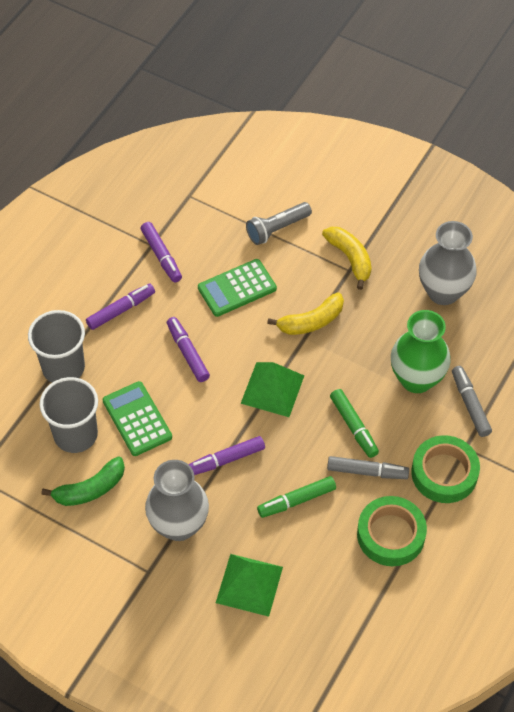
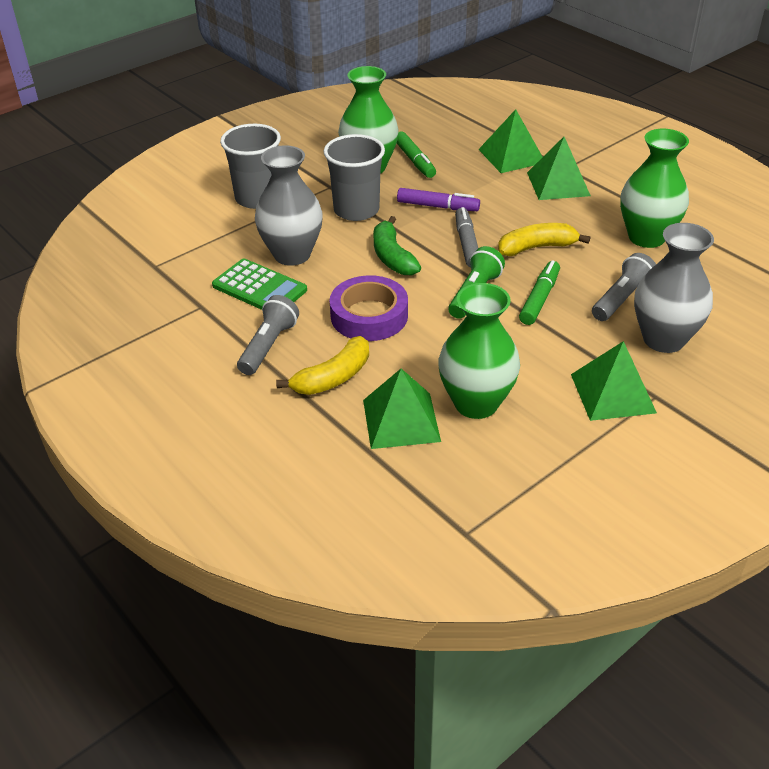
green calculator: 2 -> 1
green flashlight: 0 -> 1
green pyramid: 2 -> 4
green tape: 2 -> 0
green vase: 1 -> 3
grey flashlight: 1 -> 2
grey marker: 2 -> 1
purple marker: 4 -> 1
purple tape: 0 -> 1

